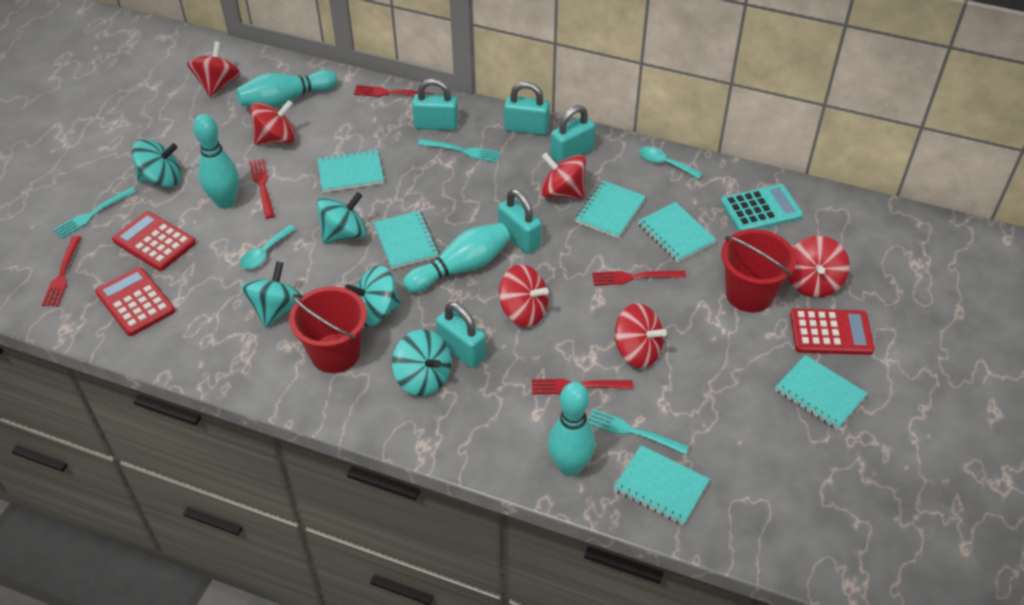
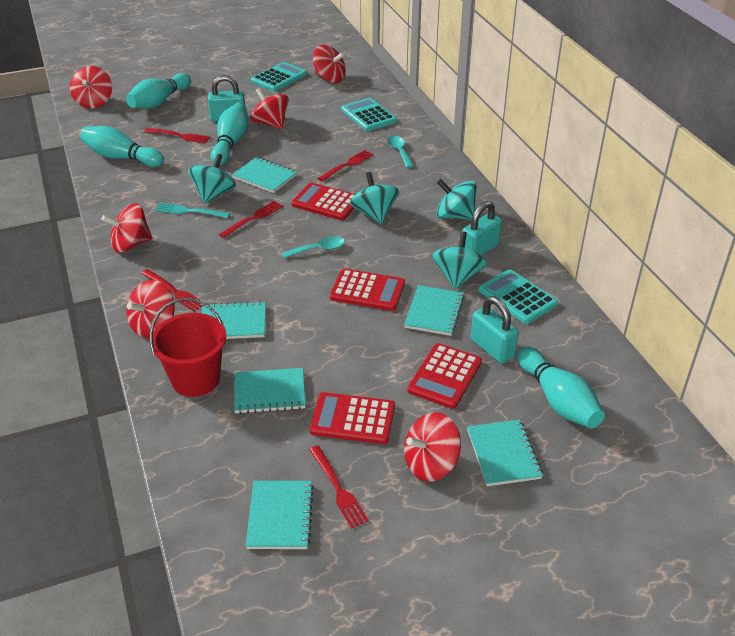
red bucket: 2 -> 1
red calculator: 3 -> 4
turquoise calculator: 1 -> 3
turquoise fork: 3 -> 1
turquoise padlock: 5 -> 3
turquoise spinning top: 5 -> 4

